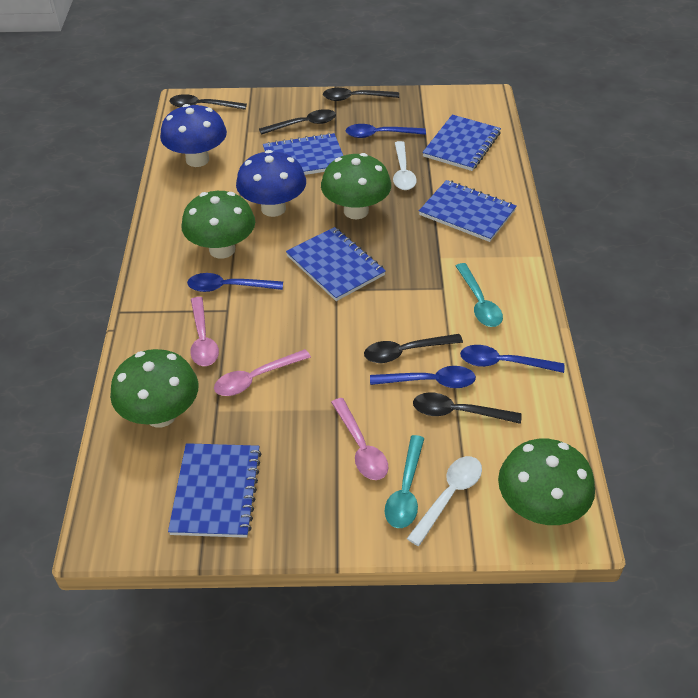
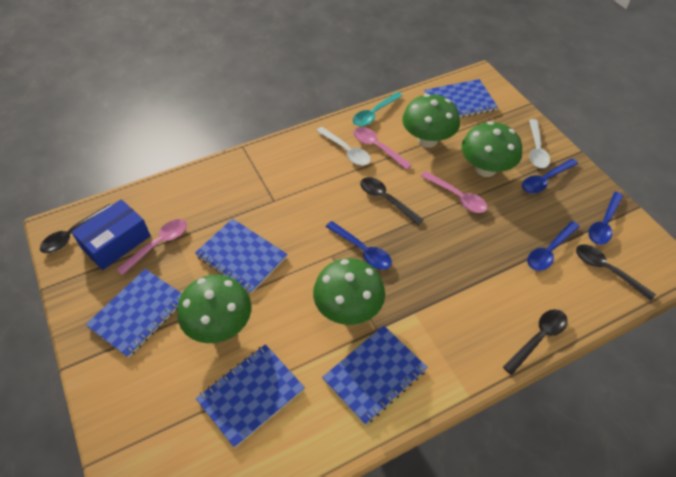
black spoon: 5 -> 4
blue box: 0 -> 1
blue mushroom: 2 -> 0
turquoise spoon: 2 -> 1

